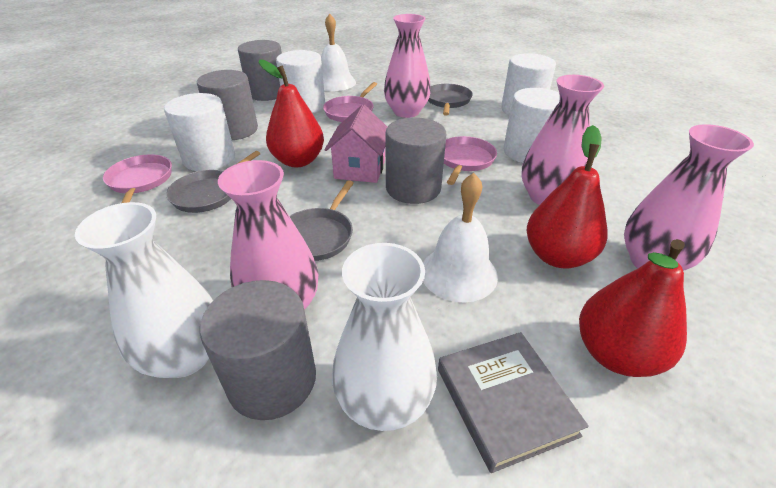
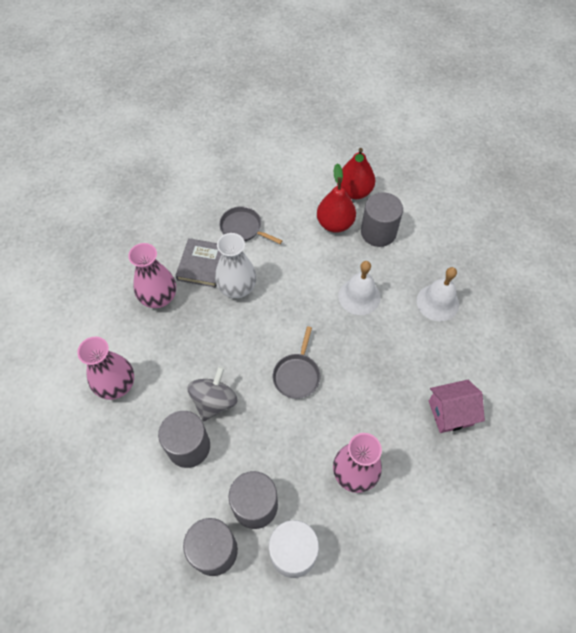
grey pan: 3 -> 2
grey spinning top: 0 -> 1
pink pan: 3 -> 0
pink vase: 4 -> 3
red pear: 3 -> 2
white cylinder: 4 -> 1
white vase: 2 -> 1

